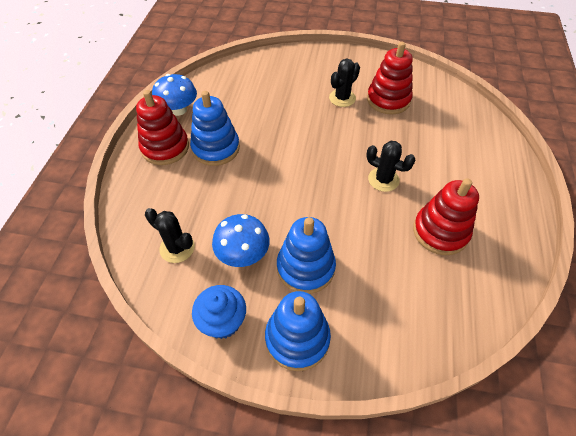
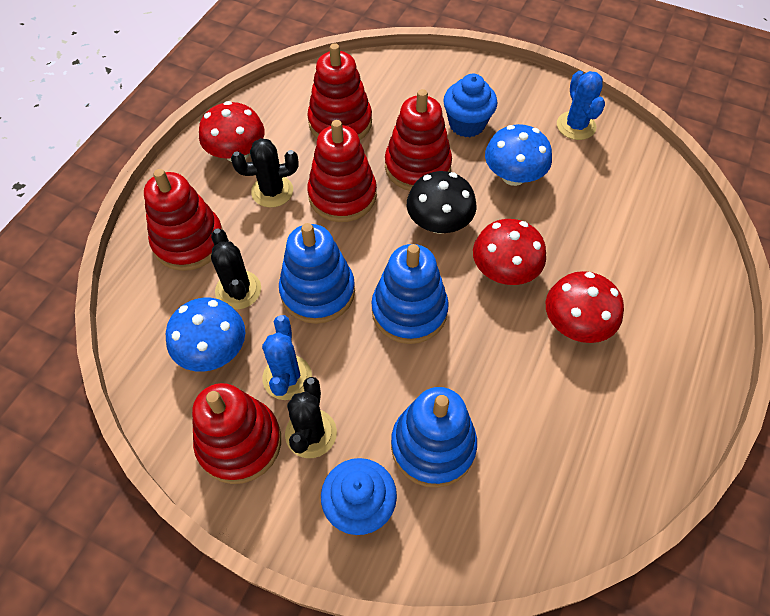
black mushroom: 0 -> 1
blue cactus: 0 -> 2
blue cupcake: 1 -> 2
red mushroom: 0 -> 3
red stacking toy: 3 -> 5

